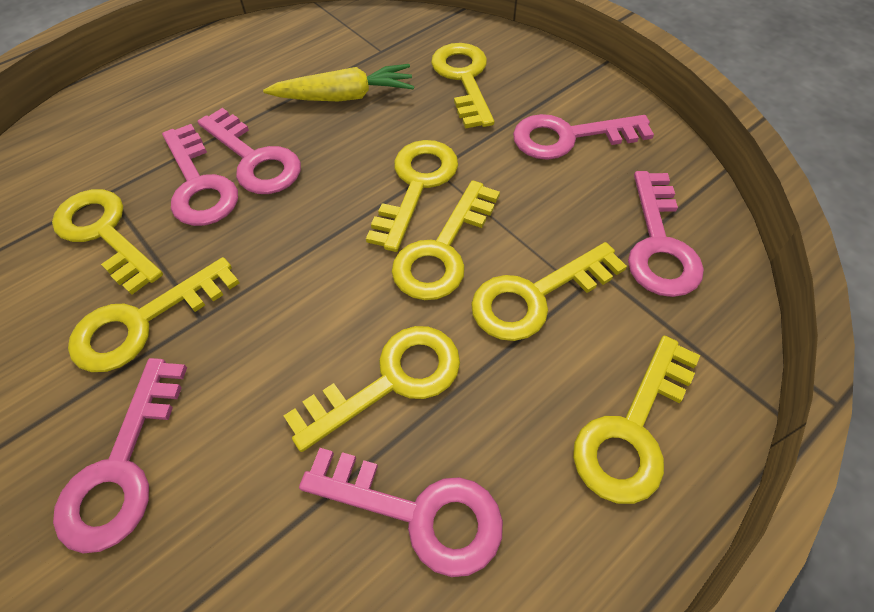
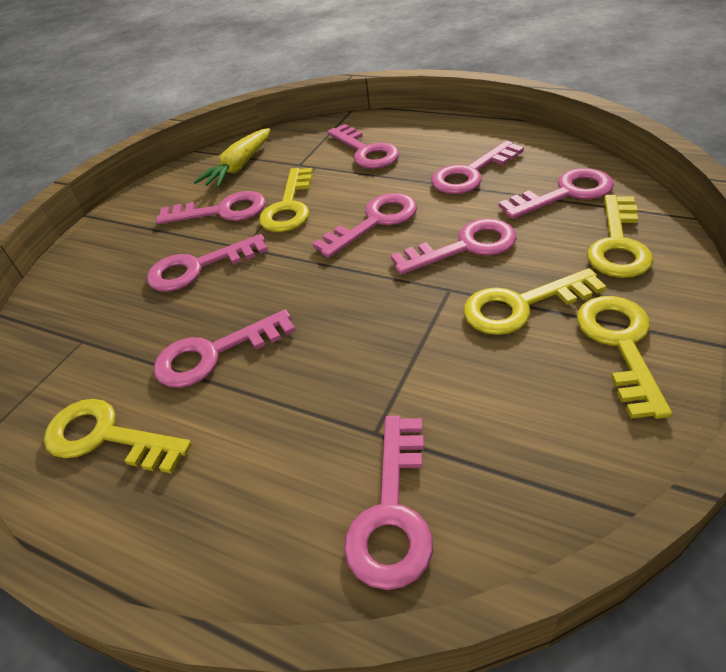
pink key: 6 -> 9
yellow key: 8 -> 5

